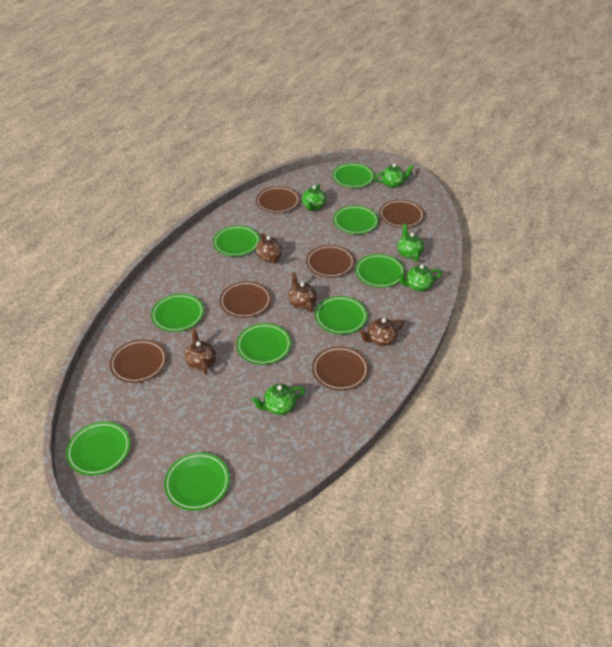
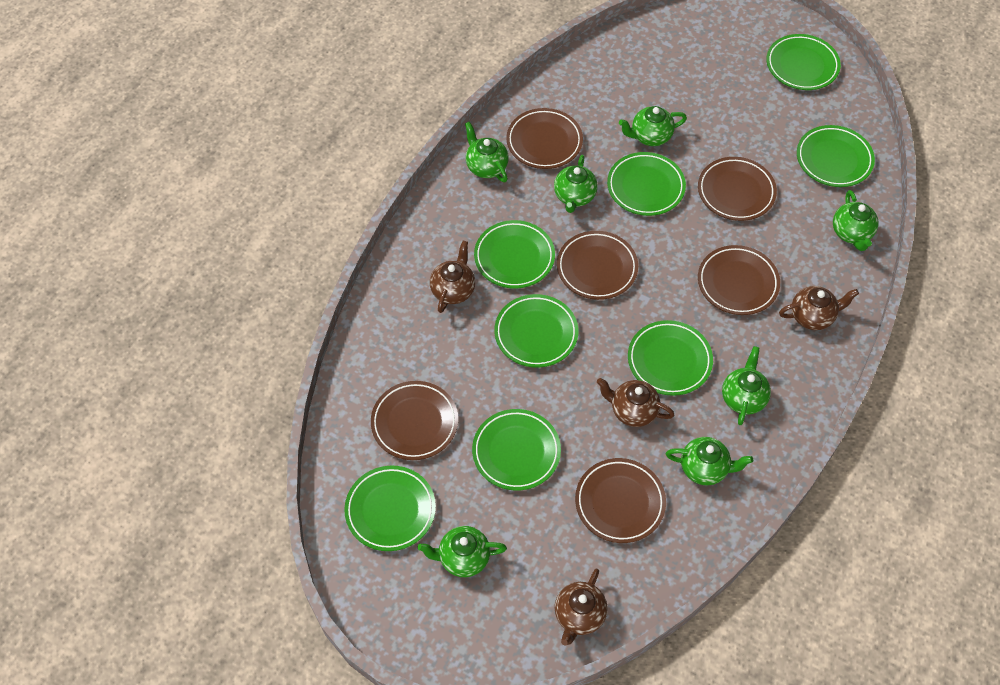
green plate: 9 -> 8
green teapot: 5 -> 7

